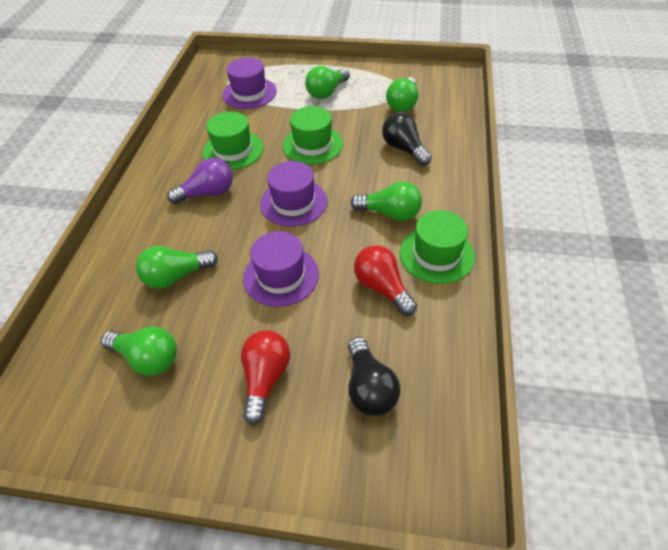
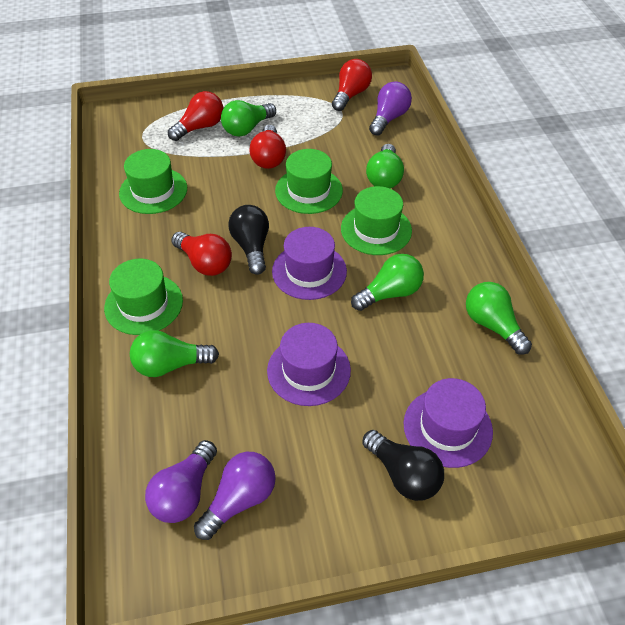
green hat: 3 -> 4
purple light bulb: 1 -> 3
red light bulb: 2 -> 4

